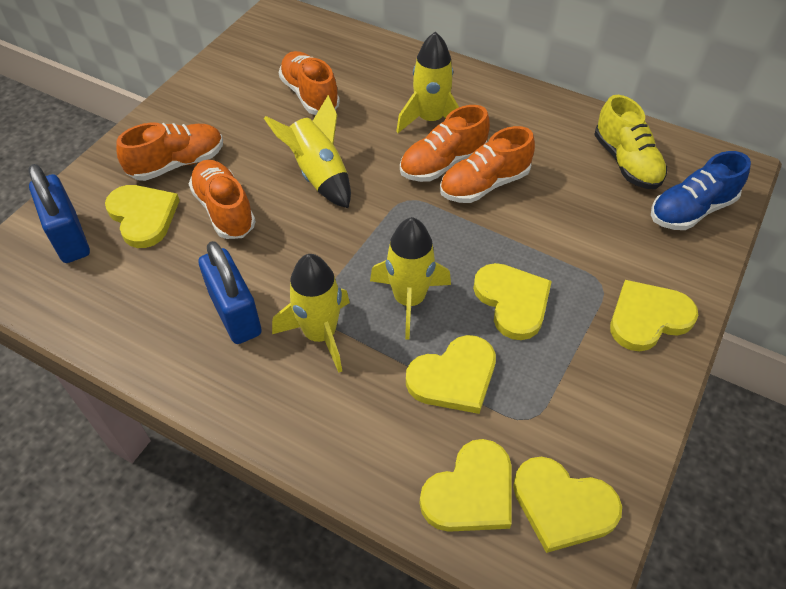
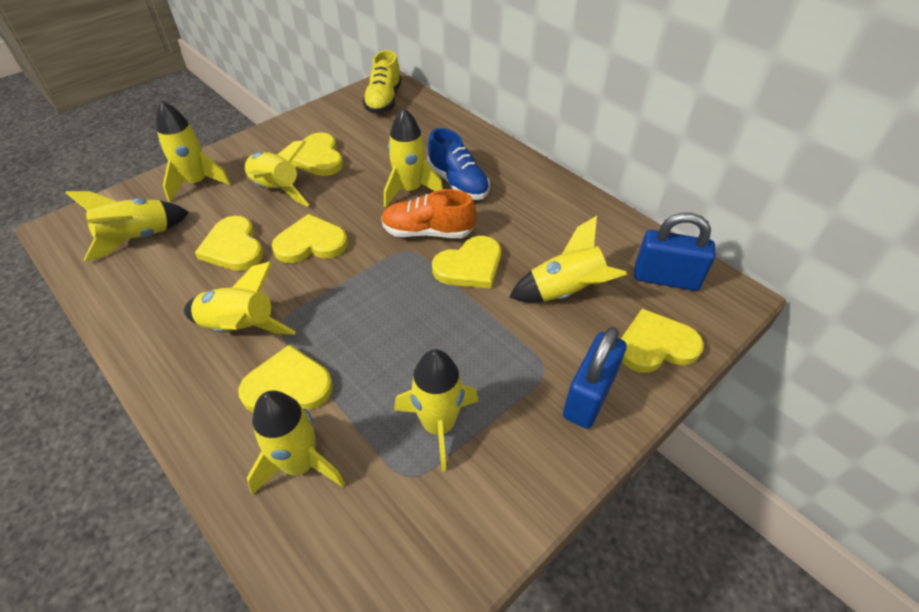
orange shoe: 5 -> 1
yellow rocket: 4 -> 8

